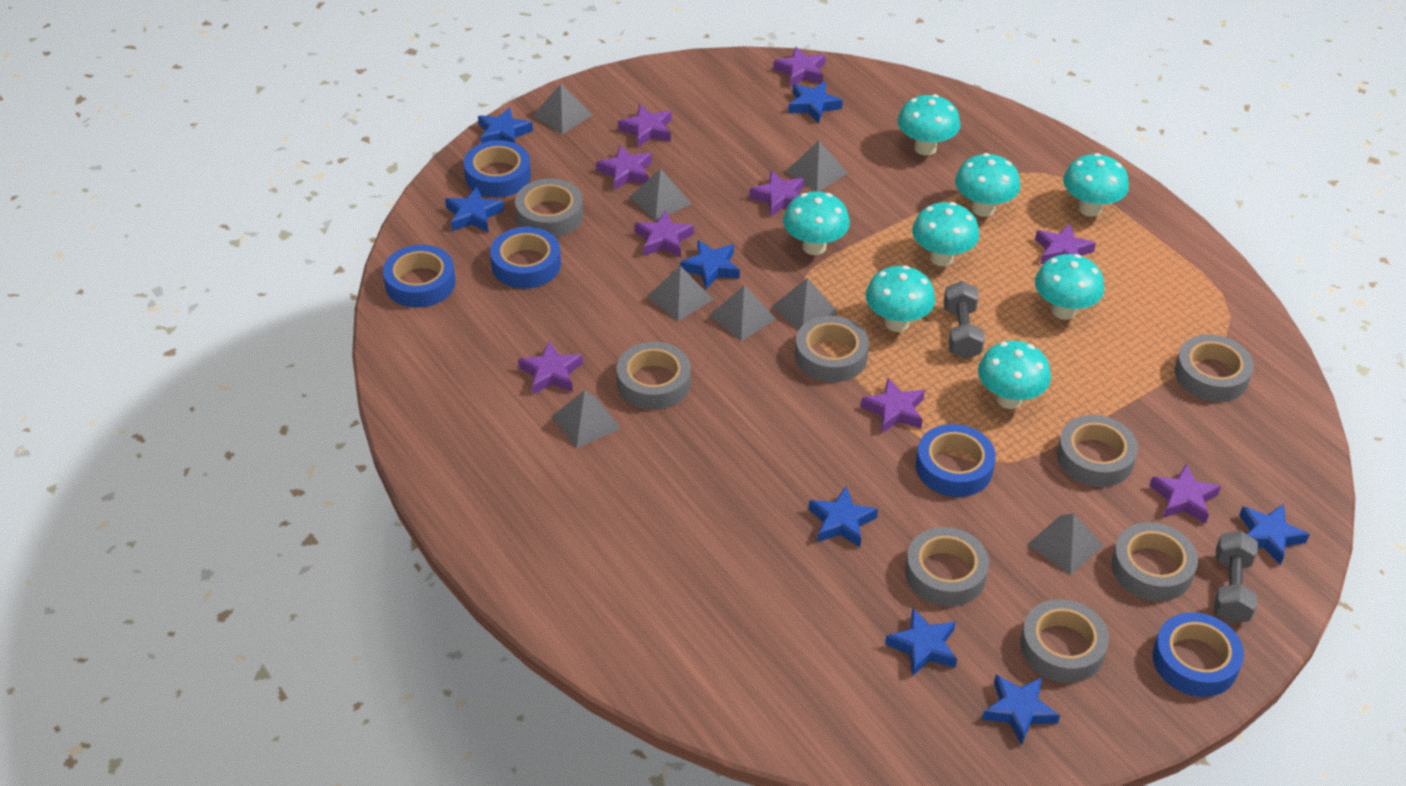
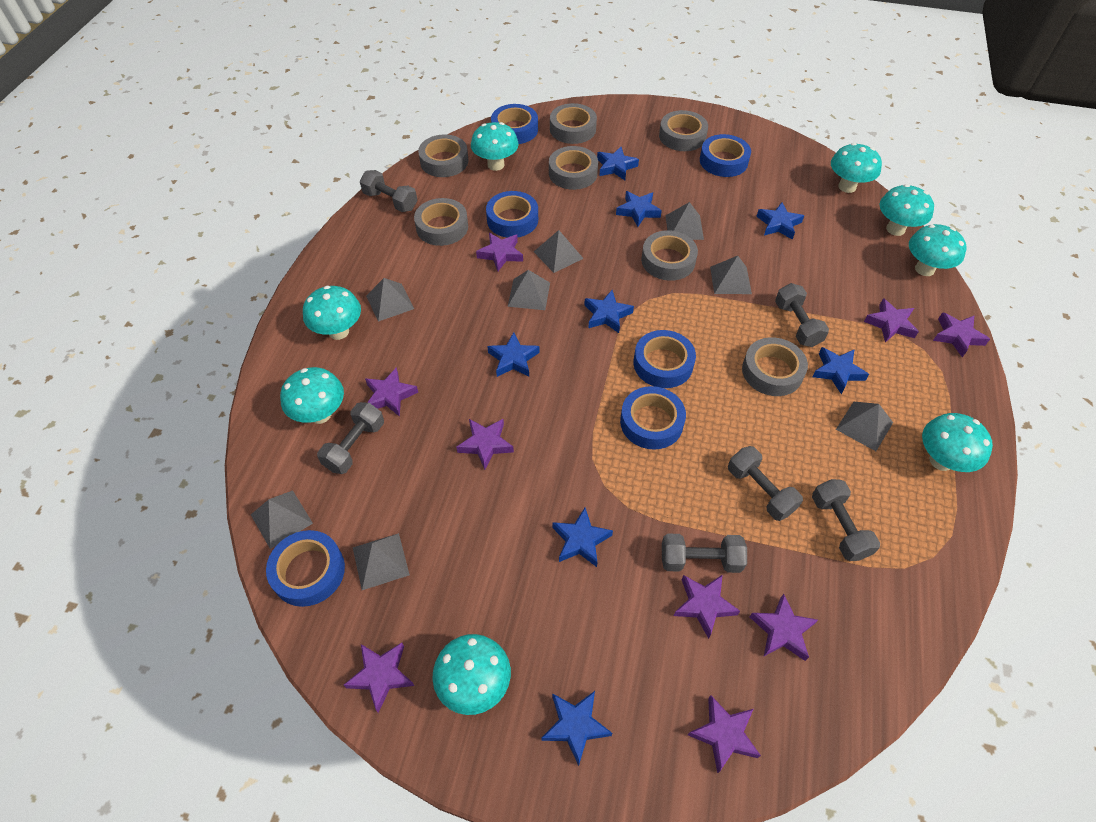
blue tape: 5 -> 6
grey dumbbell: 2 -> 6
grey tape: 8 -> 7

